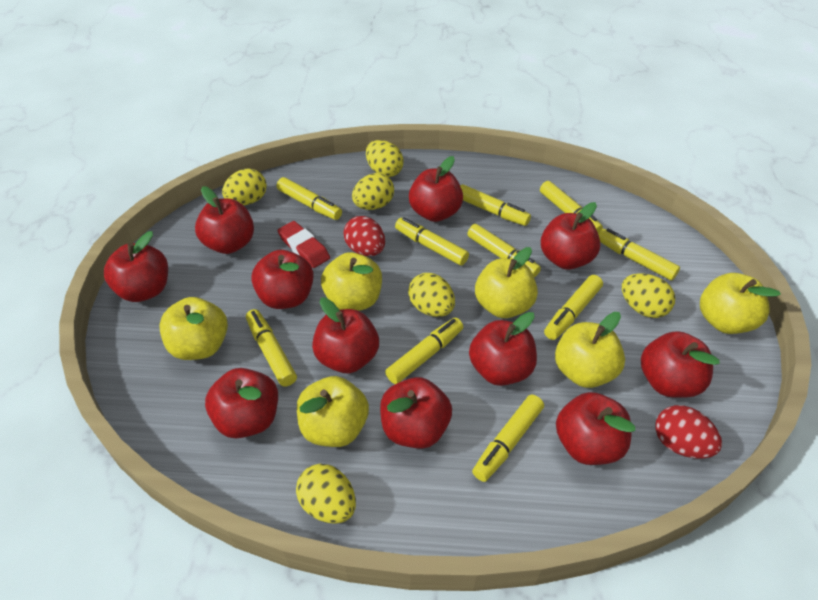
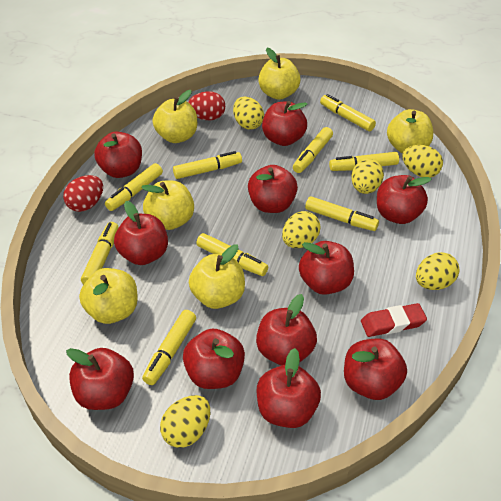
yellow marker: 10 -> 9

